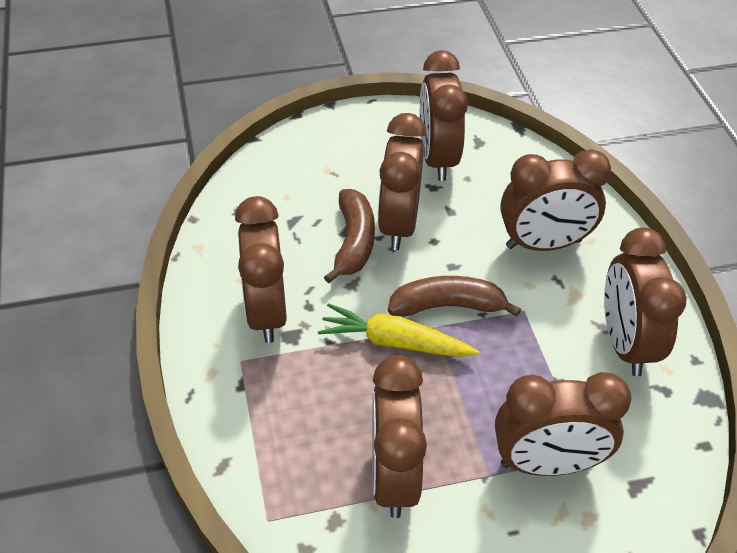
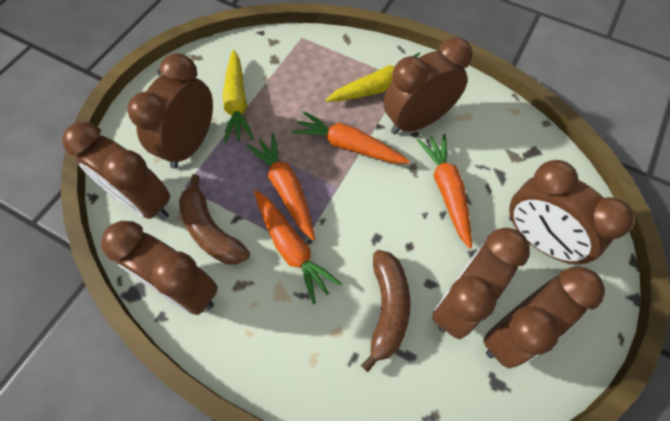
orange carrot: 0 -> 4
yellow carrot: 1 -> 2

